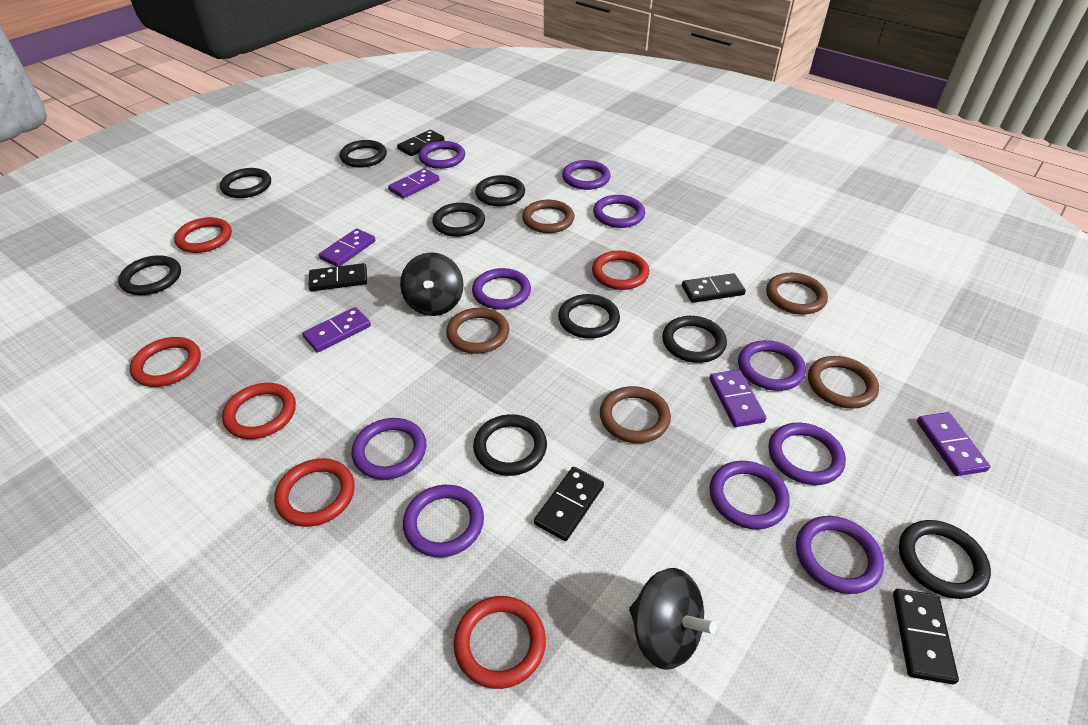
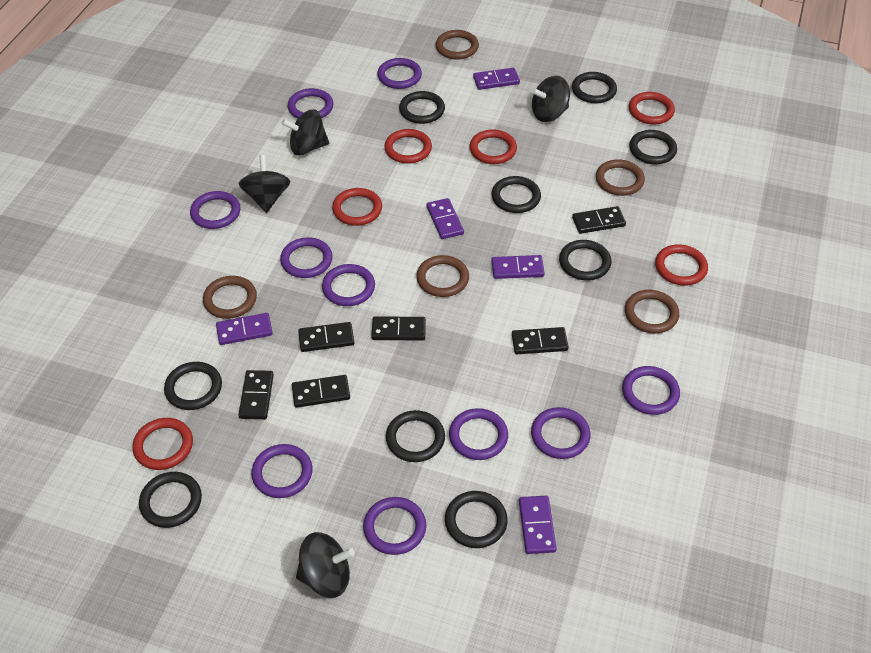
black domino: 5 -> 6
black spinning top: 2 -> 4

